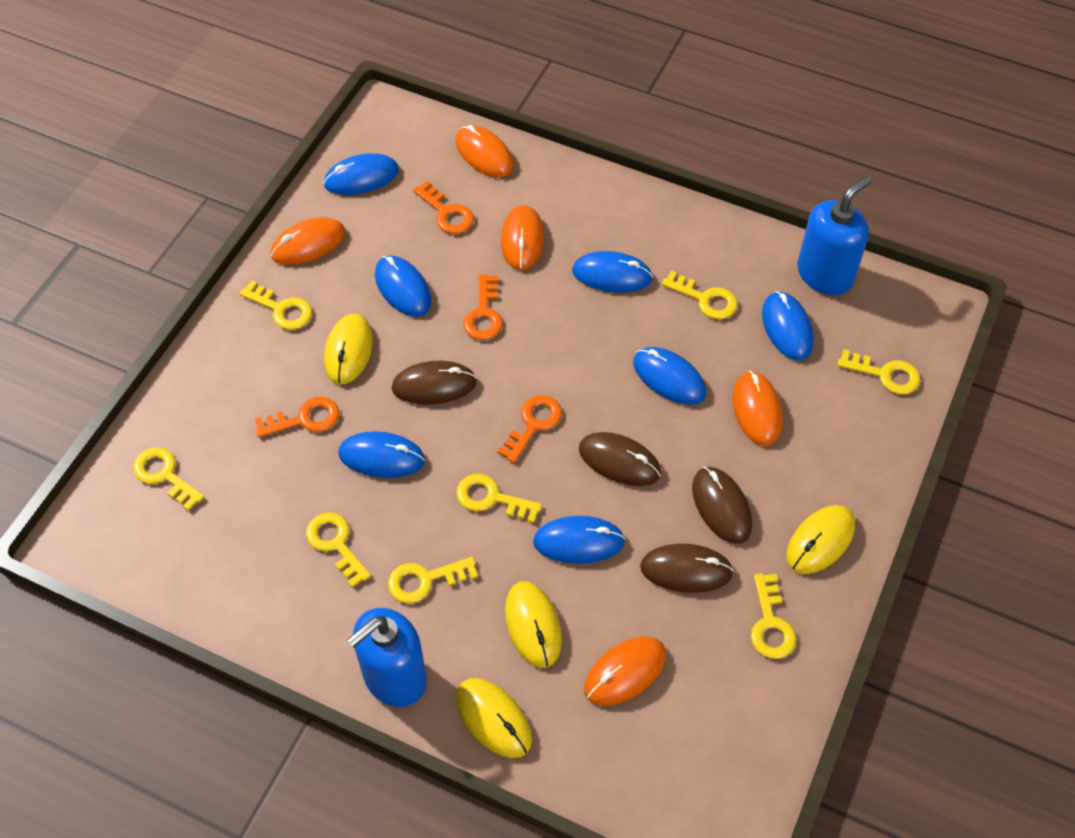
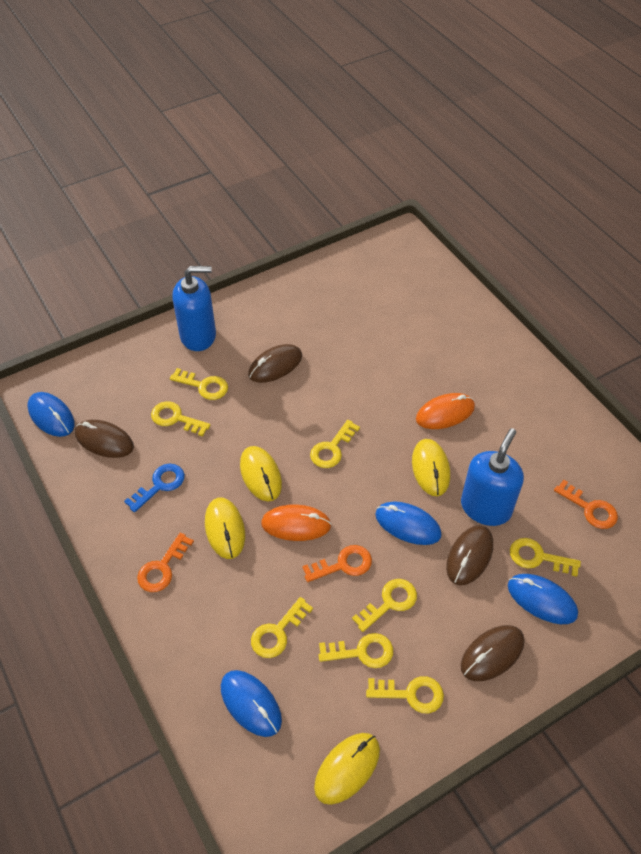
blue key: 0 -> 1
blue mouse: 7 -> 4
orange key: 4 -> 3
orange mouse: 5 -> 2

